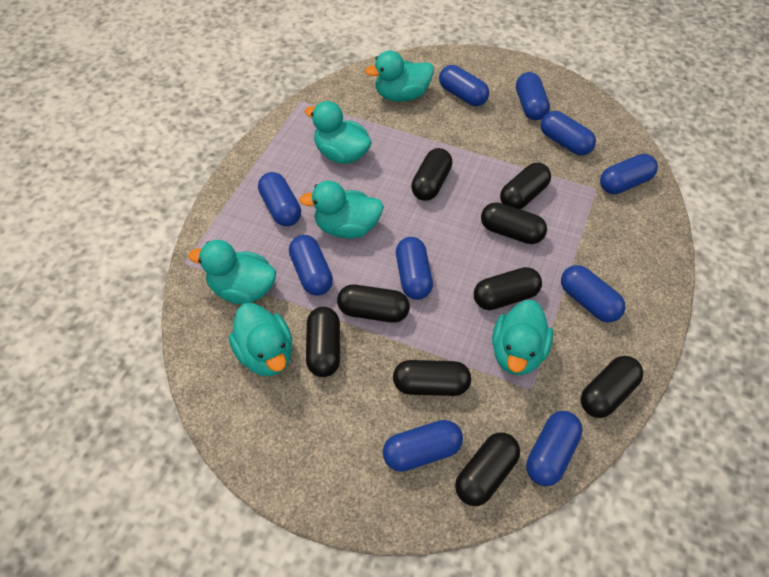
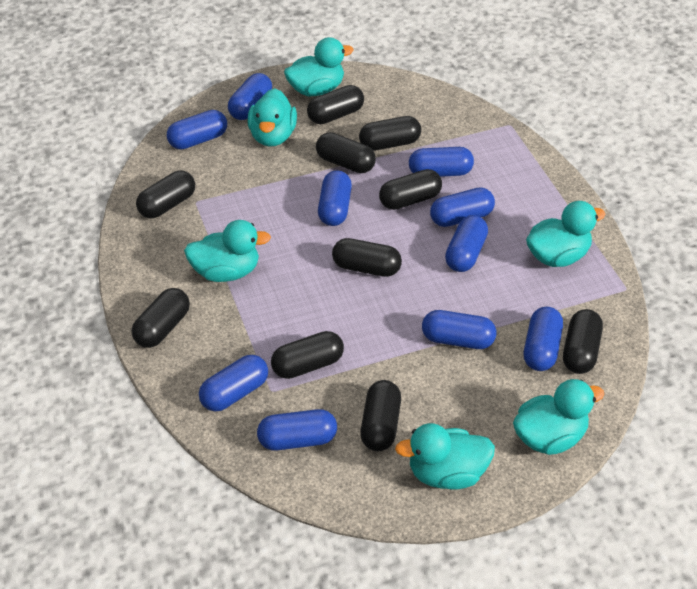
black capsule: 9 -> 10

